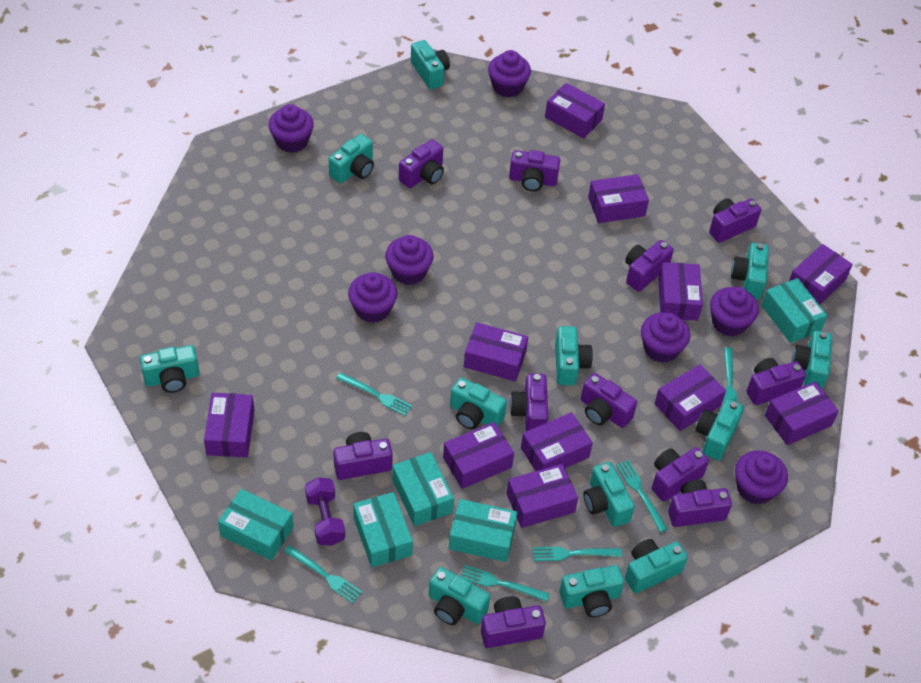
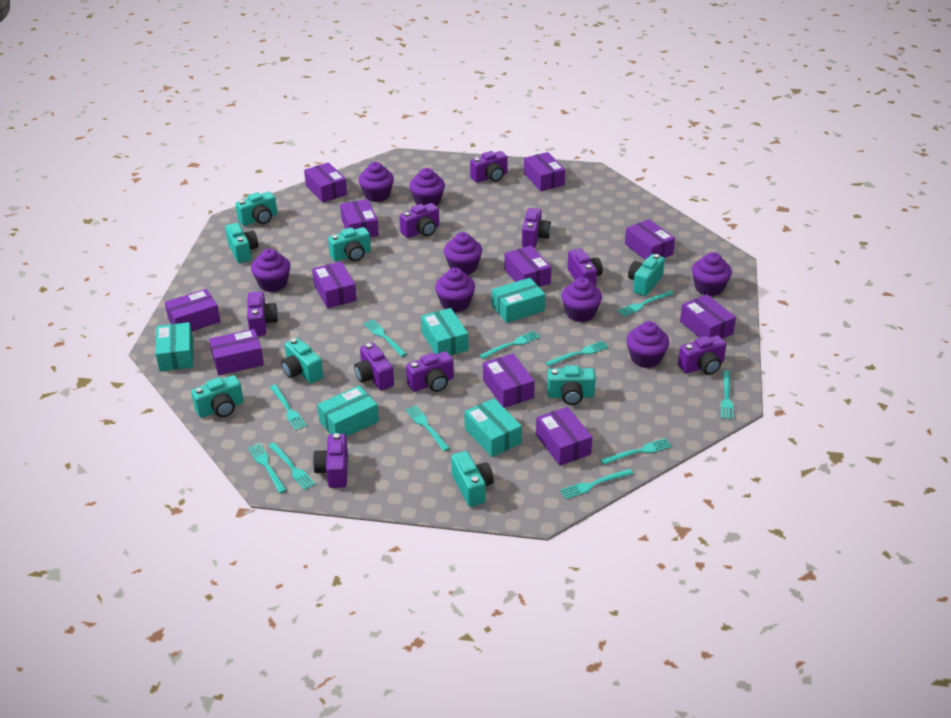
purple camera: 11 -> 9
purple cupcake: 7 -> 8
purple dumbbell: 1 -> 0
turquoise camera: 12 -> 8
turquoise fork: 6 -> 11

